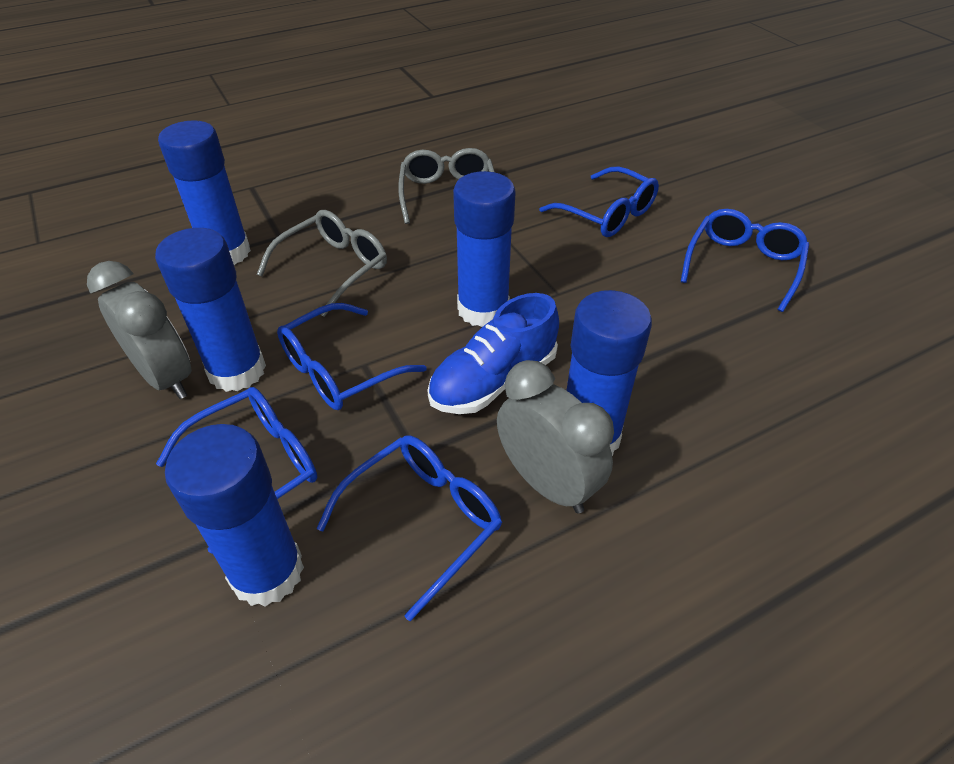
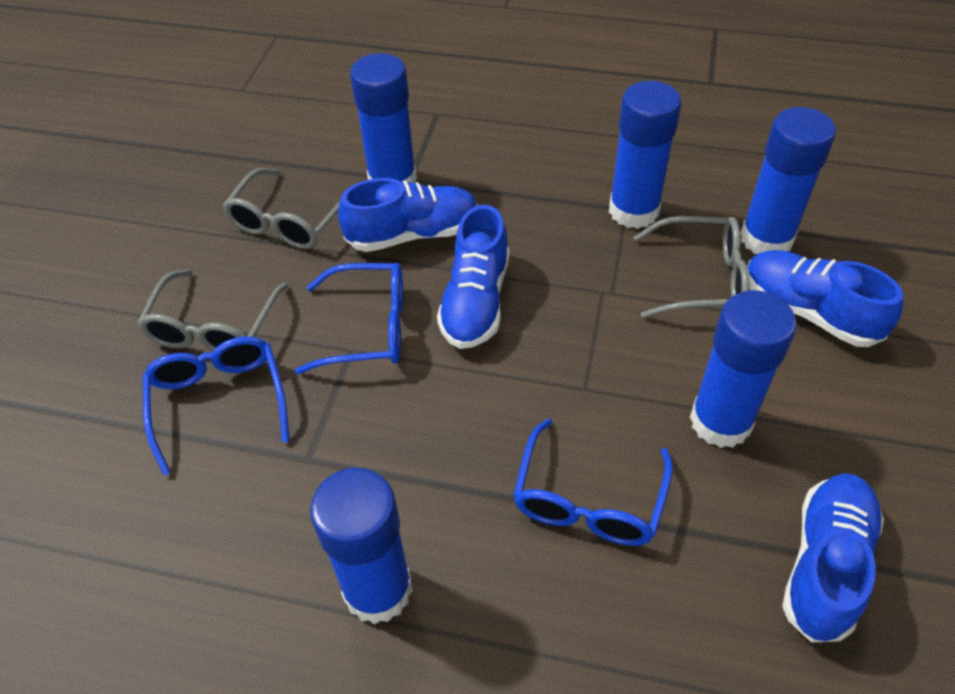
blue glasses: 5 -> 3
blue shoe: 1 -> 4
grey clock: 2 -> 0
grey glasses: 2 -> 3

